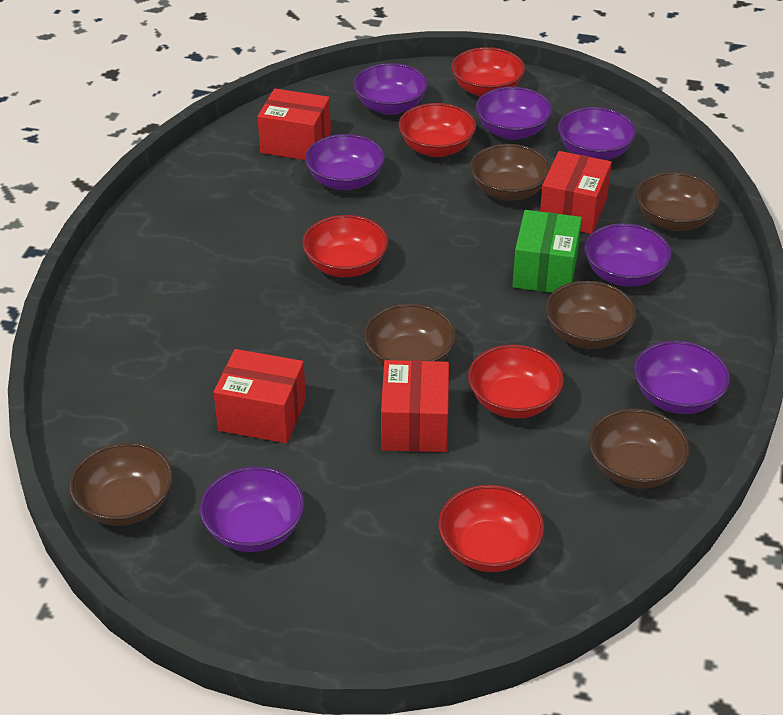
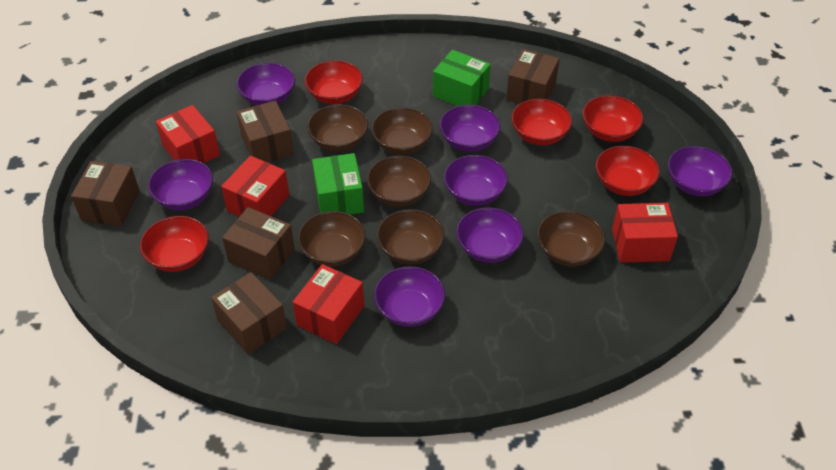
brown box: 0 -> 5
green box: 1 -> 2

